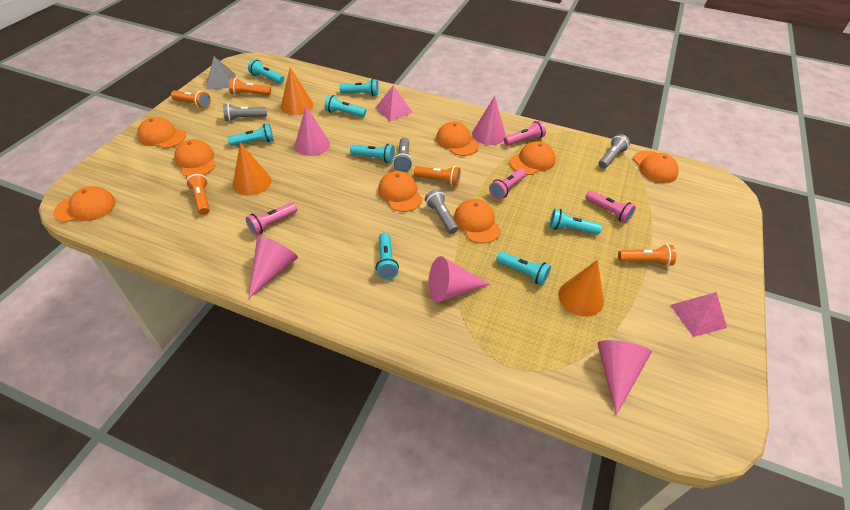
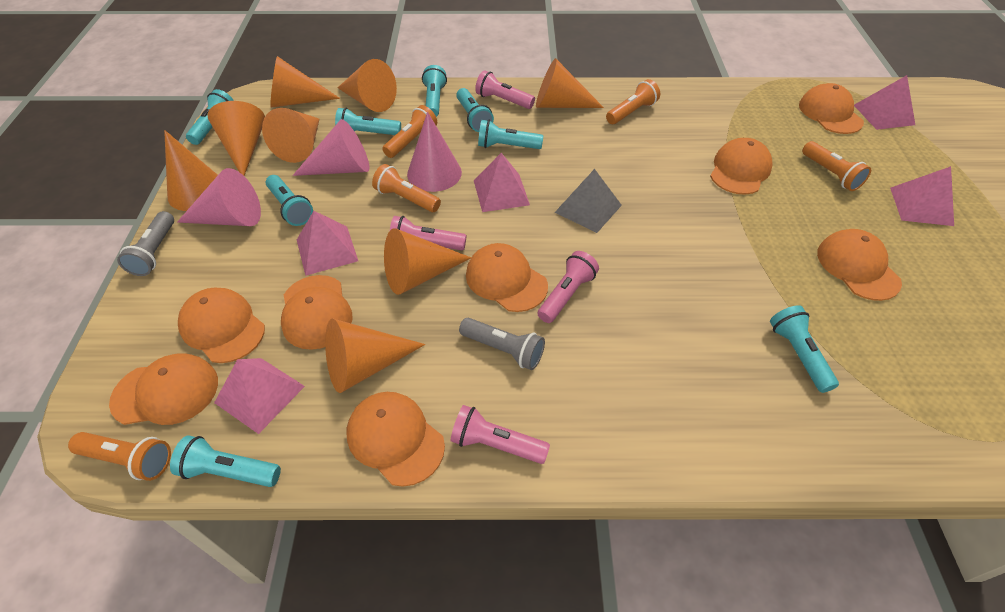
grey flashlight: 4 -> 2
orange cone: 3 -> 8
pink cone: 5 -> 3
pink pyramid: 2 -> 5

